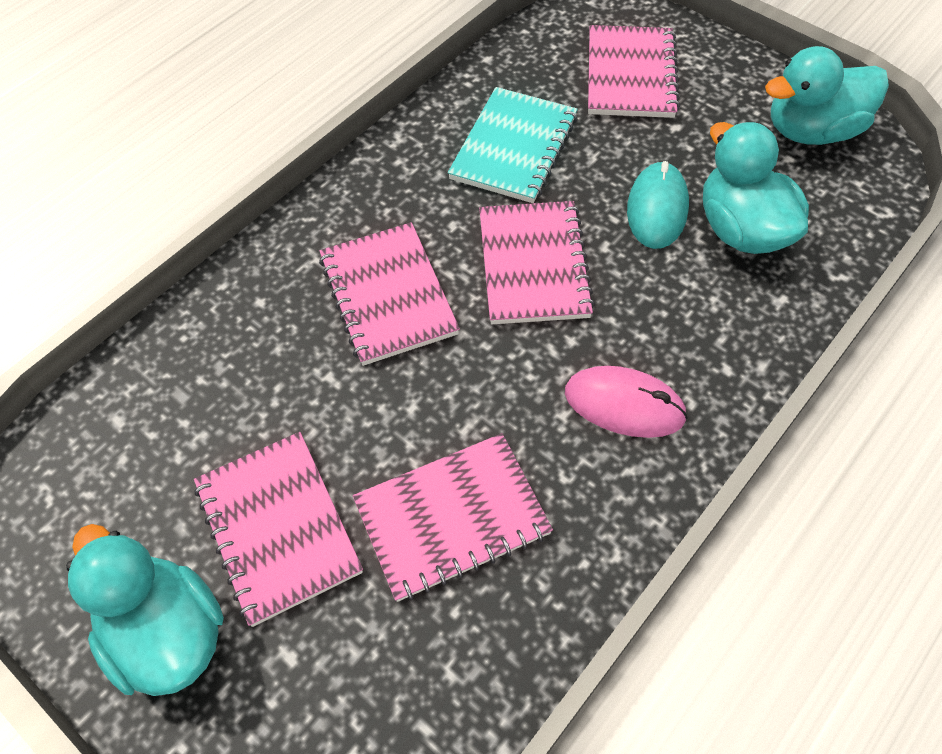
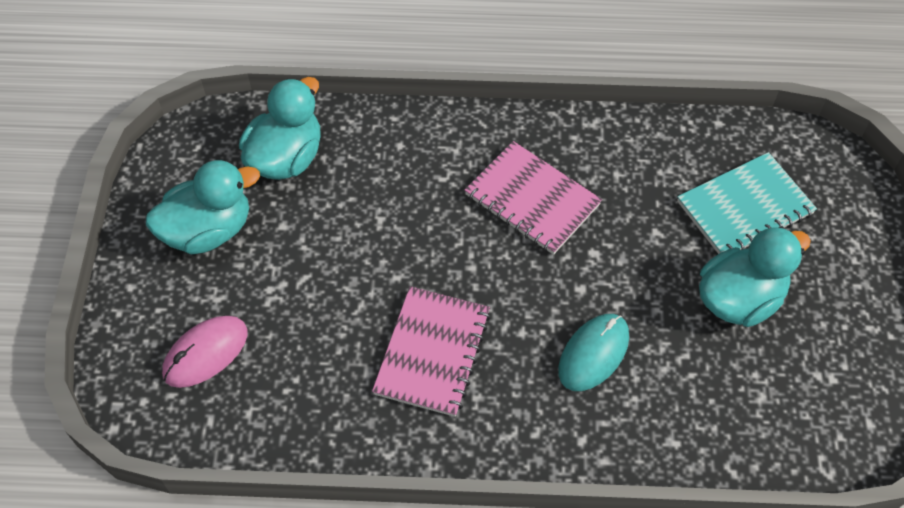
pink notebook: 5 -> 2

